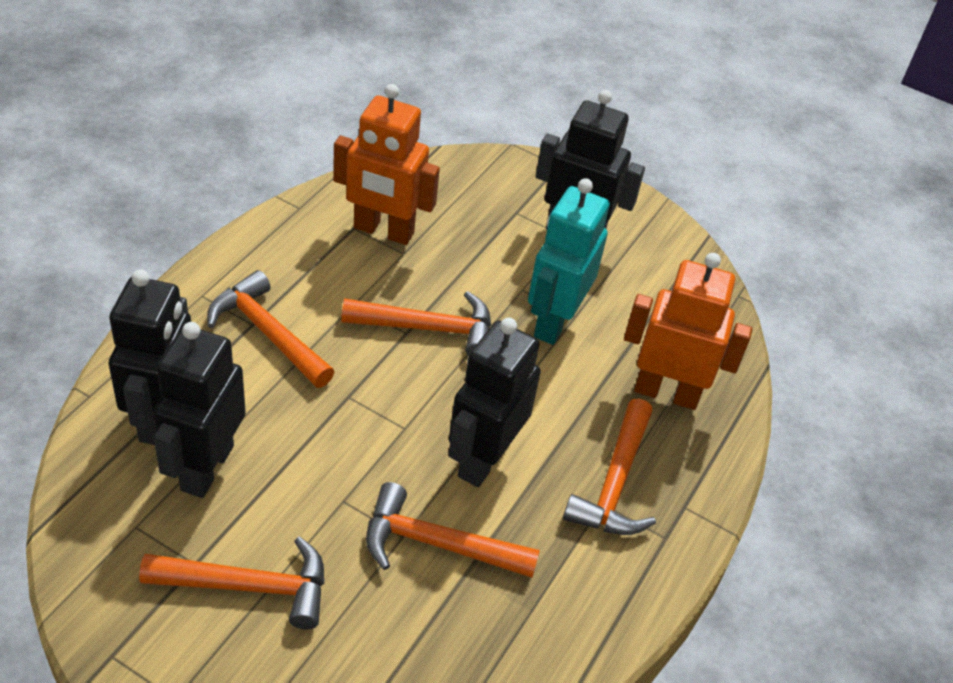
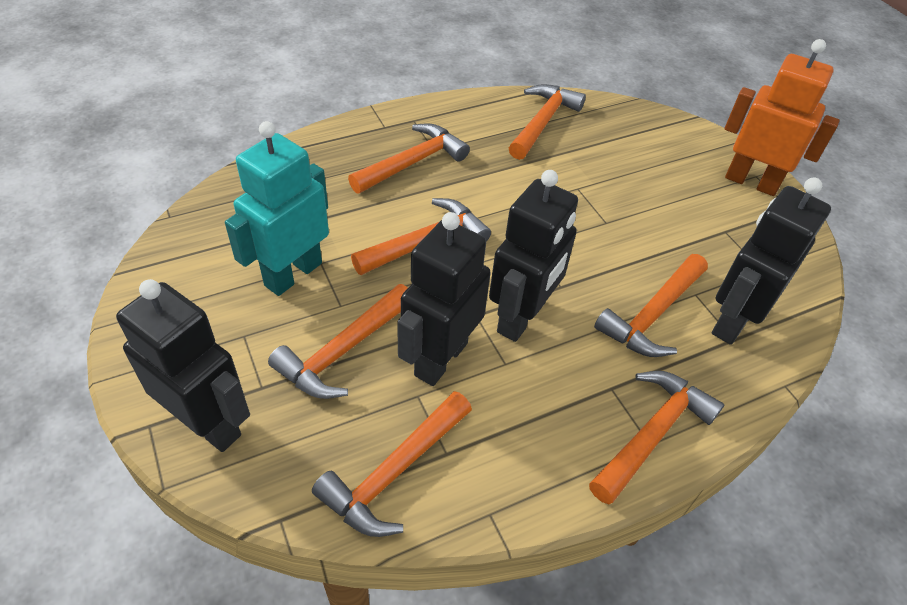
orange hammer: 5 -> 7
orange robot: 2 -> 1

